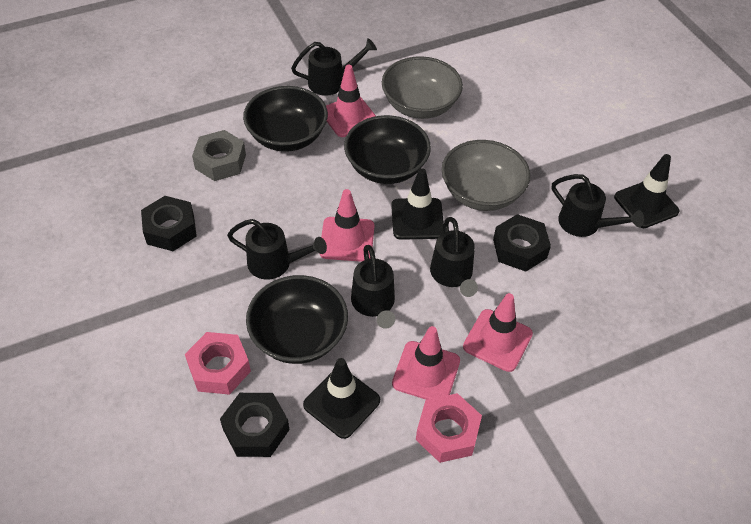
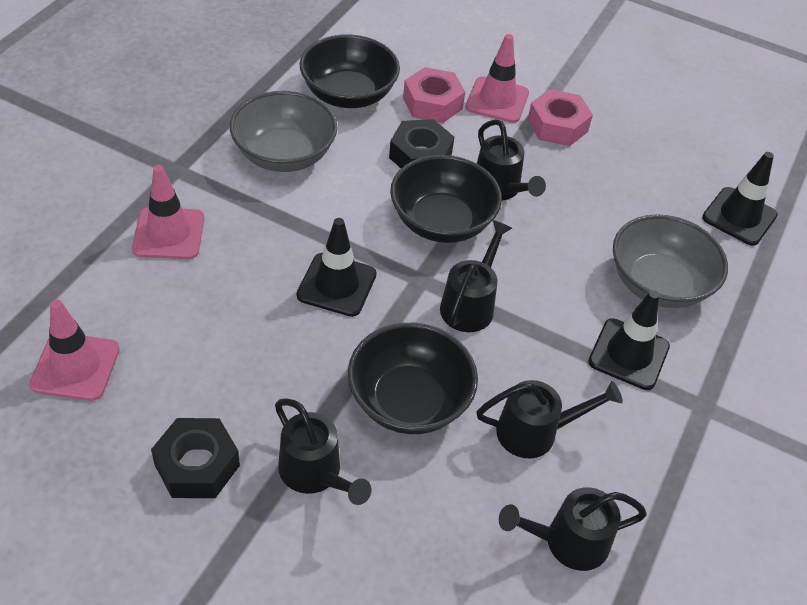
black nut: 3 -> 2
grey nut: 1 -> 0
pink traffic cone: 4 -> 3

